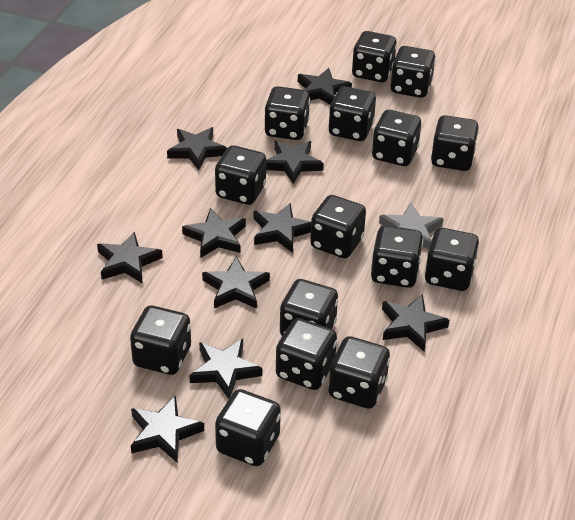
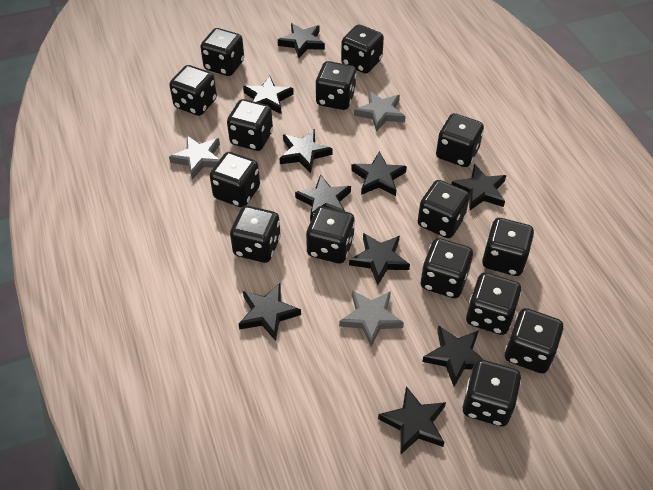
grey star: 1 -> 3

